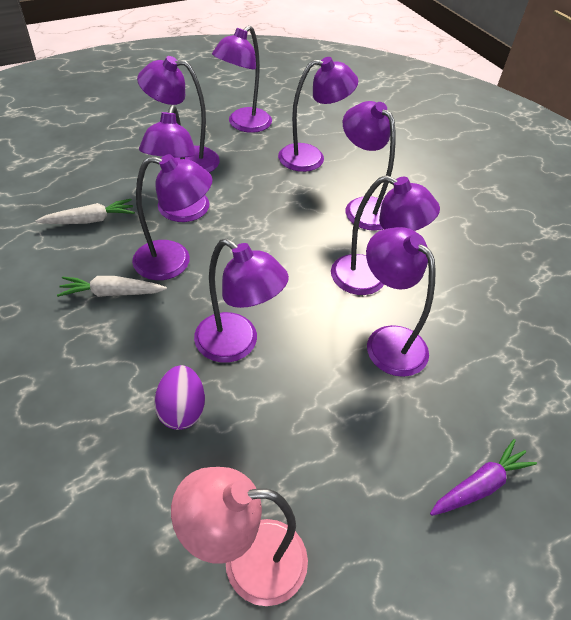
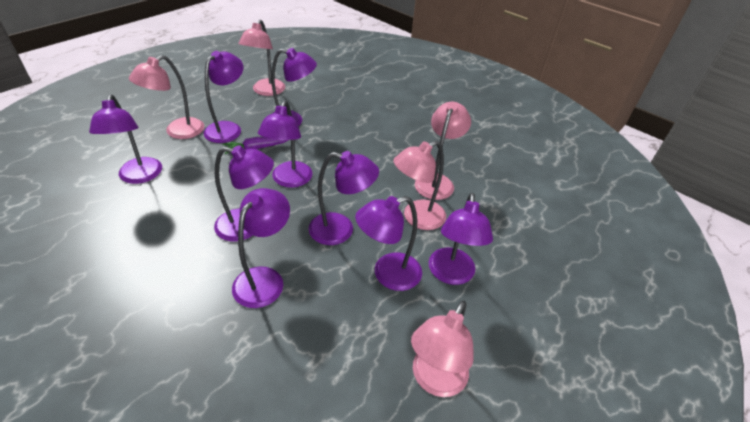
pink lamp: 1 -> 5
purple egg: 1 -> 0
white carrot: 2 -> 0

